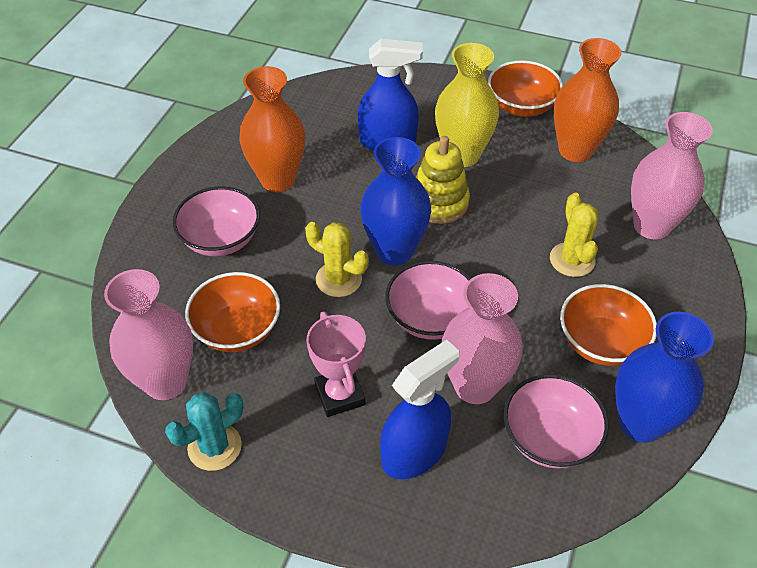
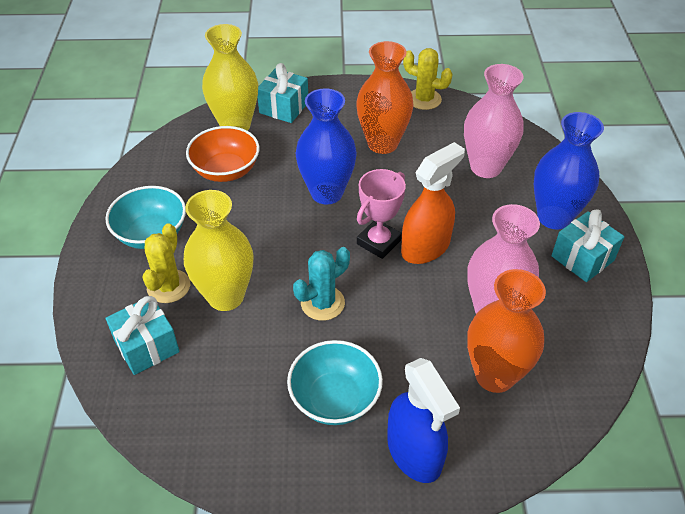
blue spray bottle: 2 -> 1
orange bowl: 3 -> 1
orange spray bottle: 0 -> 1
pink bowl: 3 -> 0
pink vase: 3 -> 2
turquoise bowl: 0 -> 2
turquoise gift: 0 -> 3
yellow stacking toy: 1 -> 0
yellow vase: 1 -> 2

